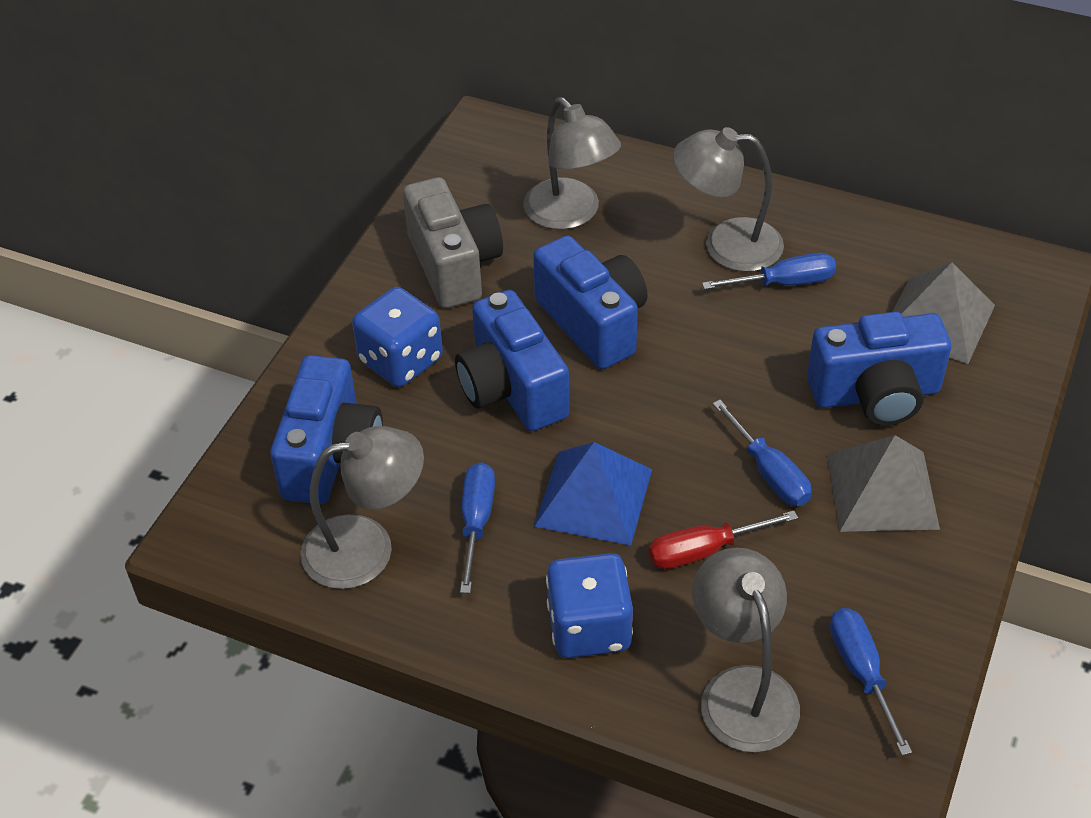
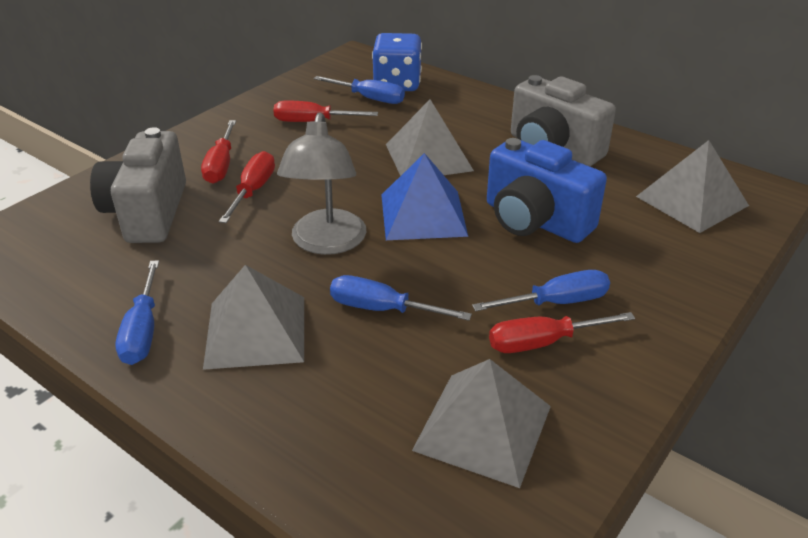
blue camera: 4 -> 1
blue dice: 2 -> 1
grey camera: 1 -> 2
grey lamp: 4 -> 1
grey pyramid: 2 -> 4
red screwdriver: 1 -> 4

